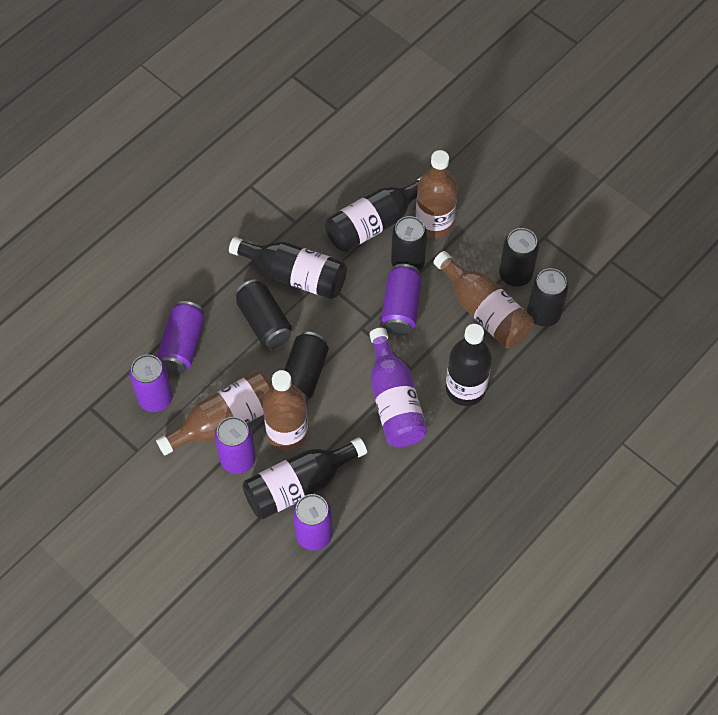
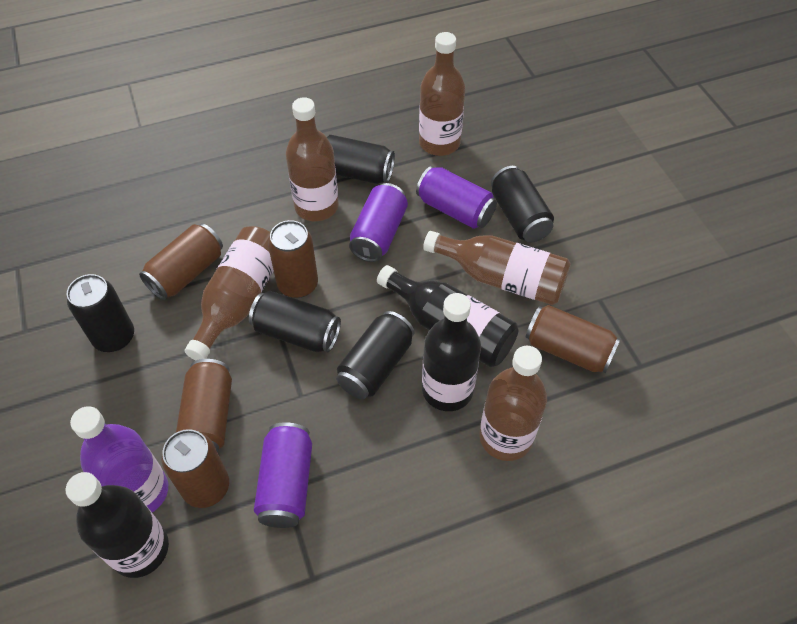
black bottle: 4 -> 3
brown bottle: 4 -> 5
brown can: 0 -> 5
purple can: 5 -> 3

